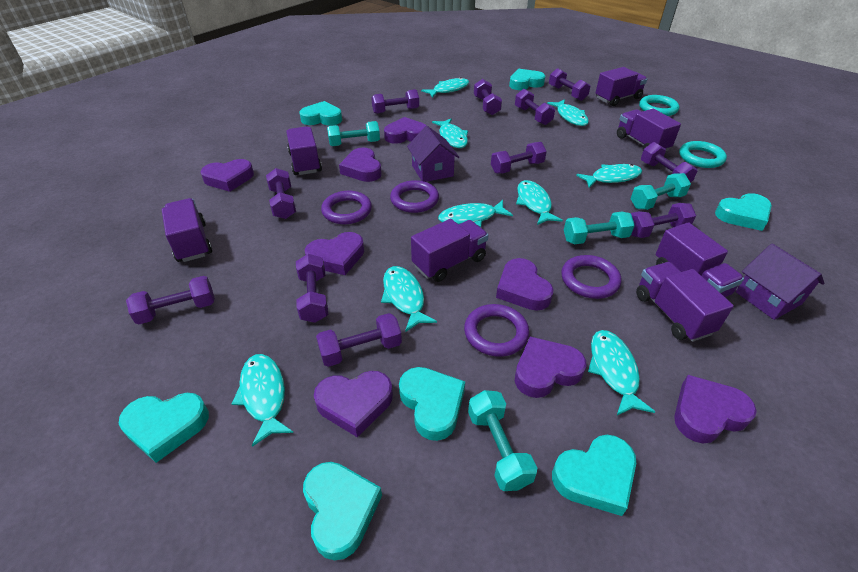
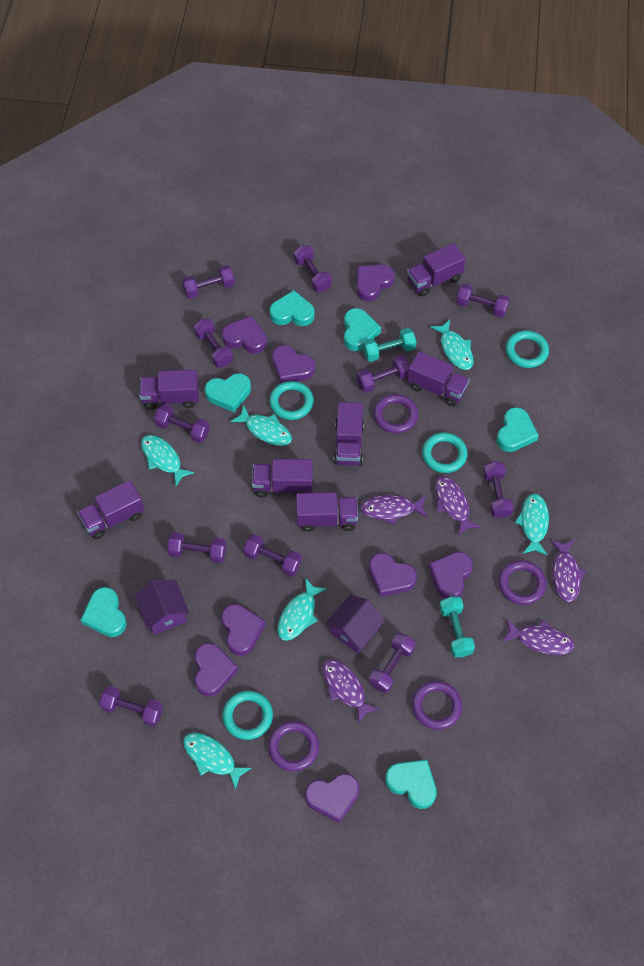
purple fish: 0 -> 5
turquoise dumbbell: 4 -> 2
turquoise fish: 9 -> 6
turquoise heart: 7 -> 6
turquoise ring: 2 -> 4

